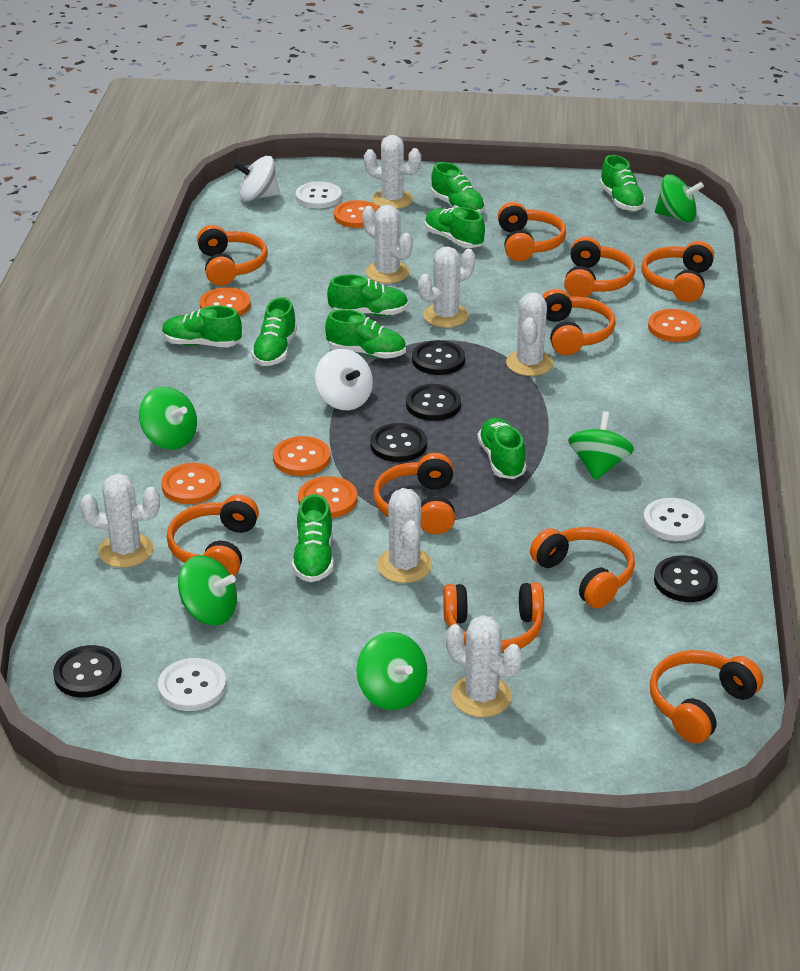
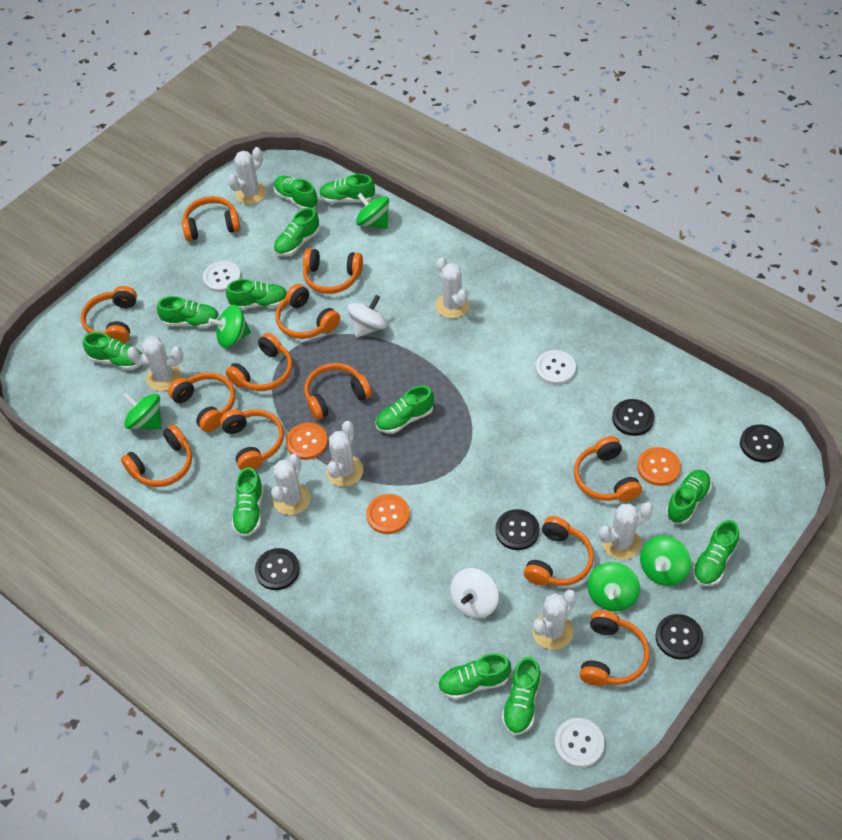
green shoe: 9 -> 12
orange button: 6 -> 3
orange headphones: 10 -> 12

